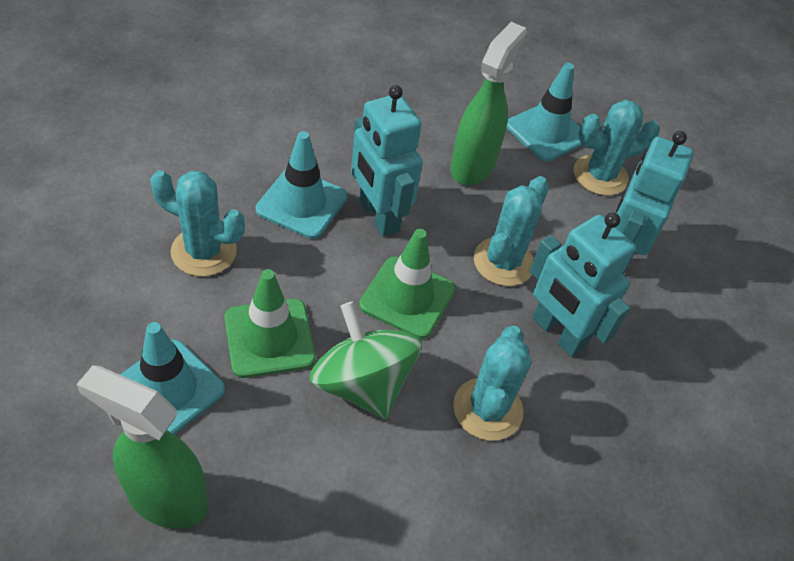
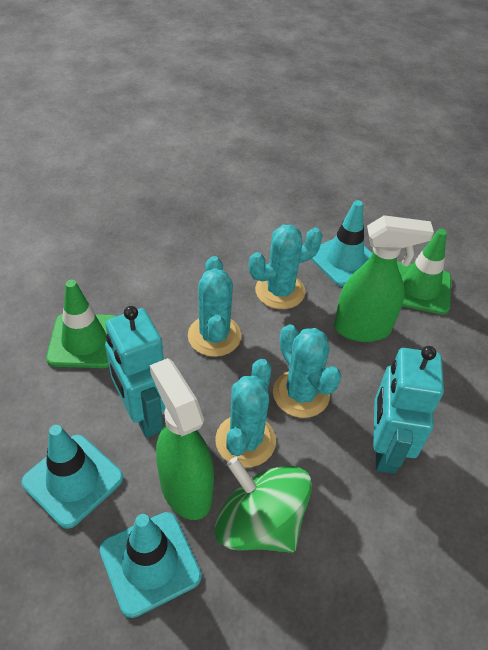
turquoise robot: 3 -> 2

